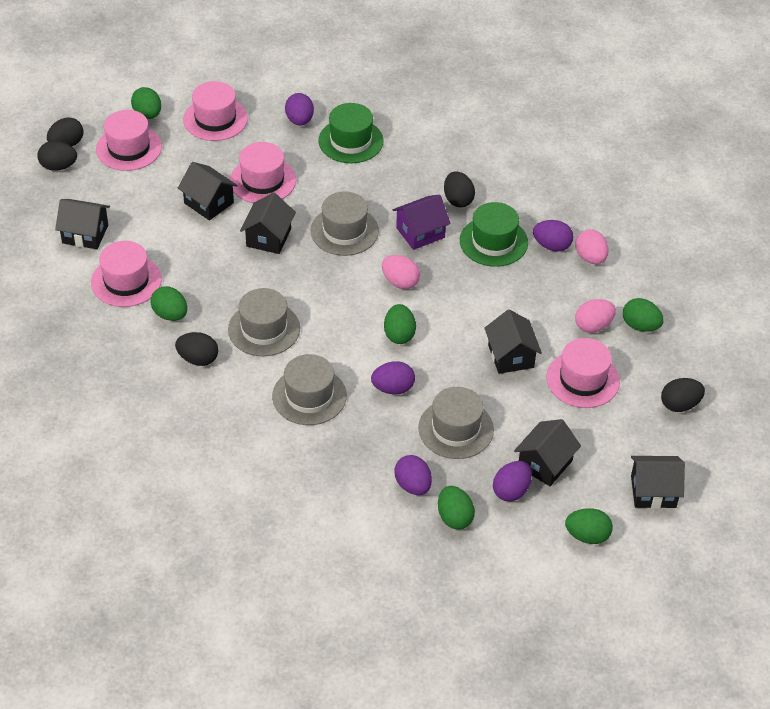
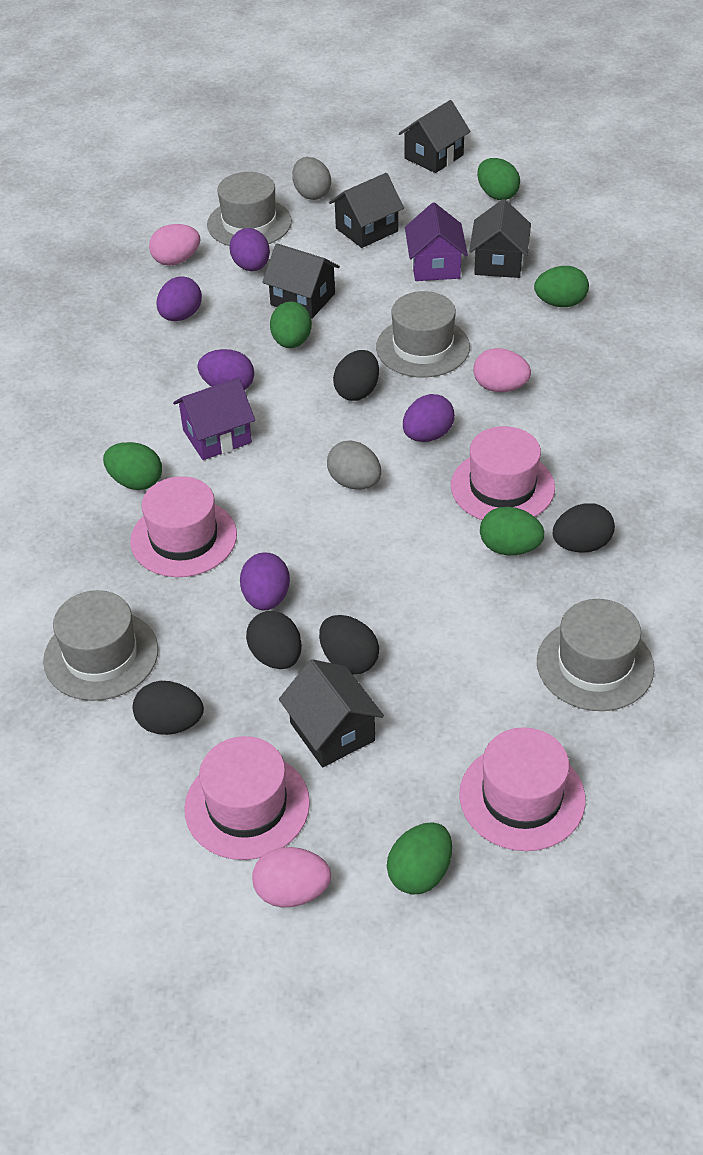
black house: 6 -> 5
green hat: 2 -> 0
grey egg: 0 -> 2
pink hat: 5 -> 4
purple house: 1 -> 2

